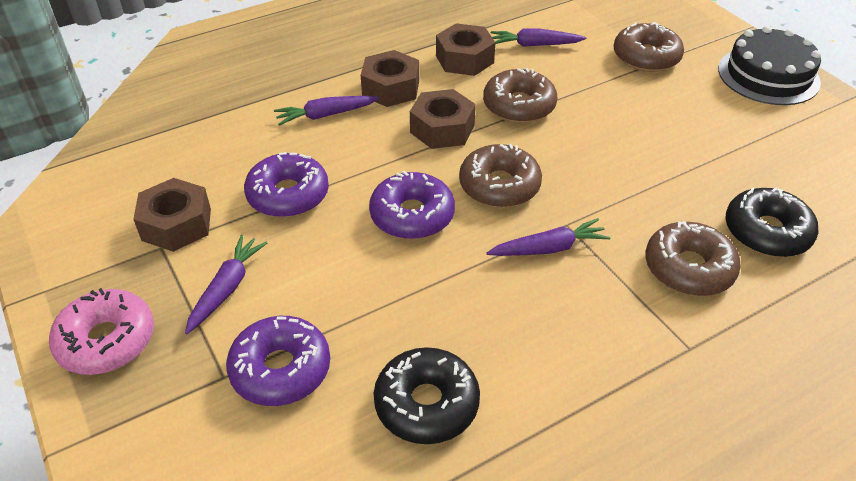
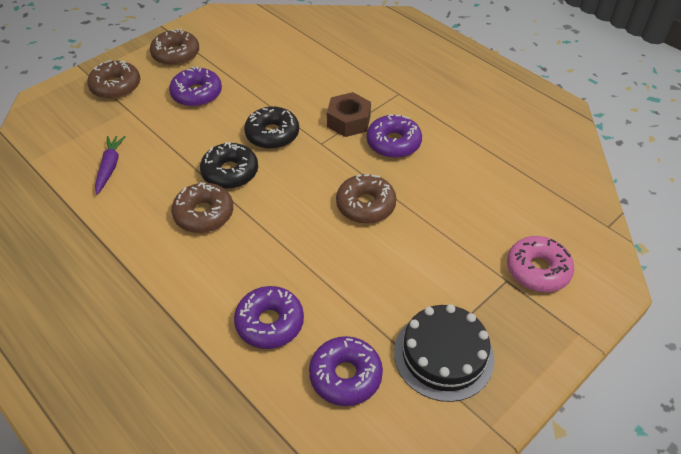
brown nut: 4 -> 1
purple carrot: 4 -> 1
purple donut: 3 -> 4

